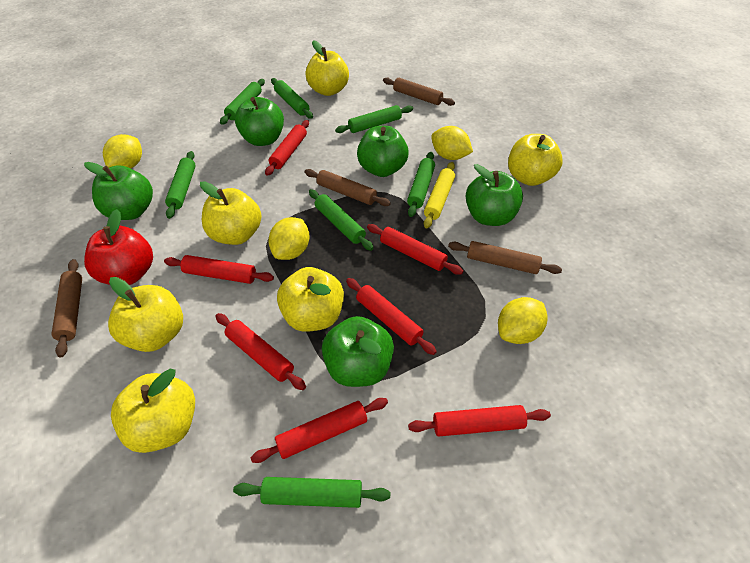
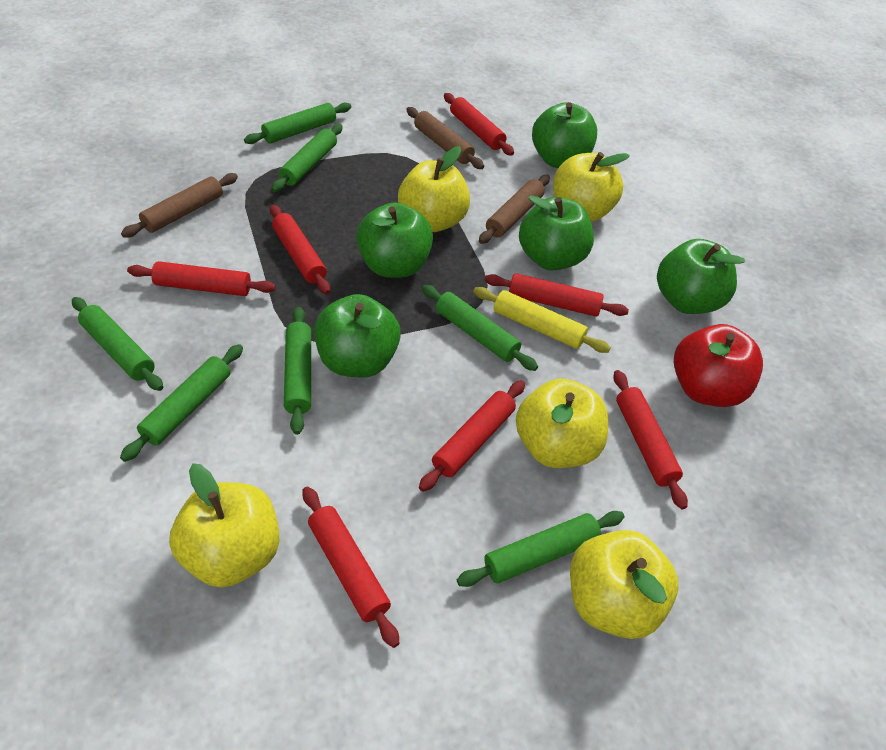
brown rolling pin: 4 -> 3
yellow apple: 6 -> 5
yellow lemon: 4 -> 0

